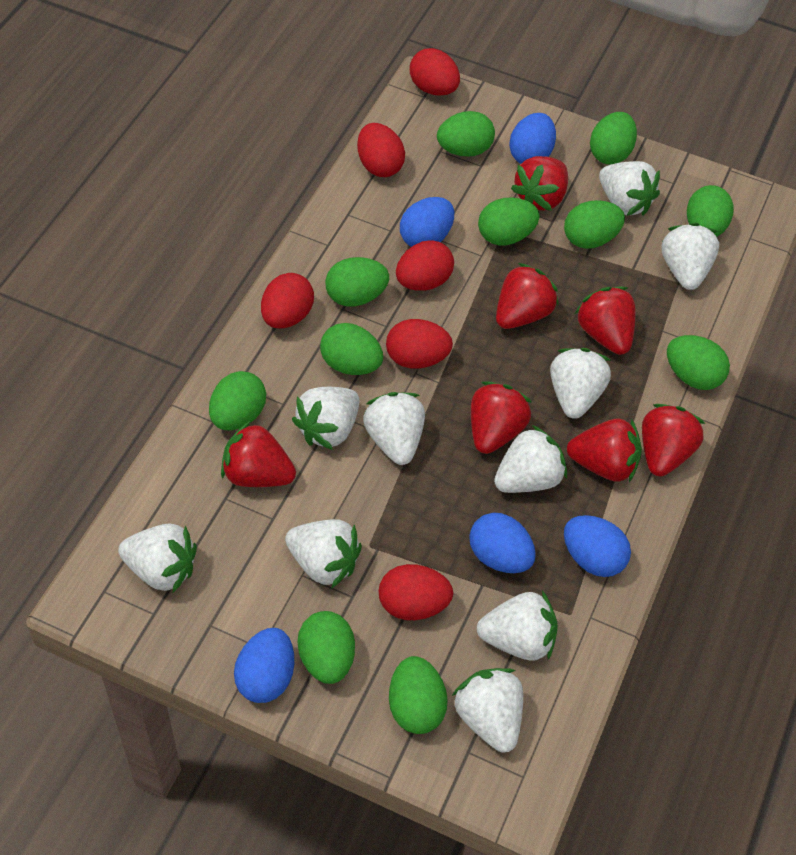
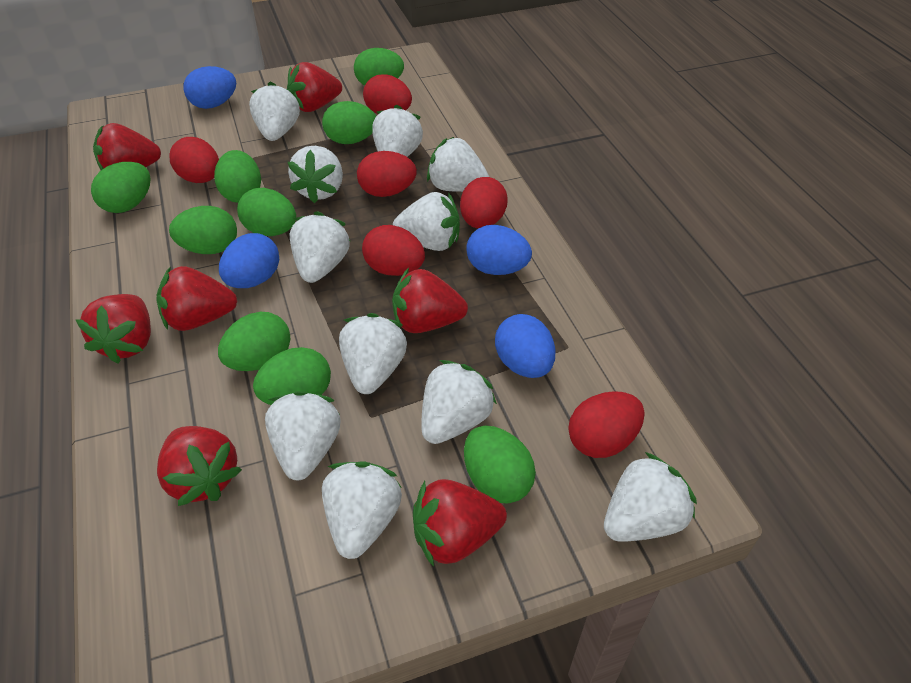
blue egg: 5 -> 4
green egg: 11 -> 9
white strawberry: 10 -> 11

